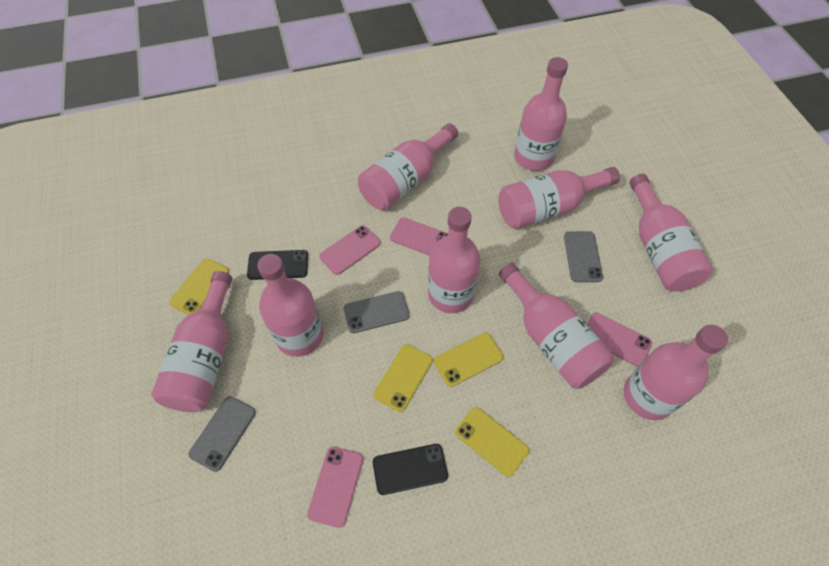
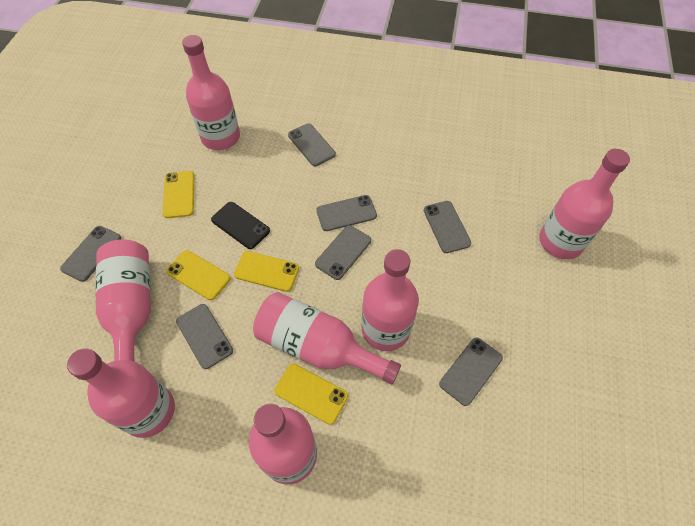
black phone: 2 -> 1
grey phone: 3 -> 7
pink bottle: 9 -> 7
pink phone: 4 -> 0

